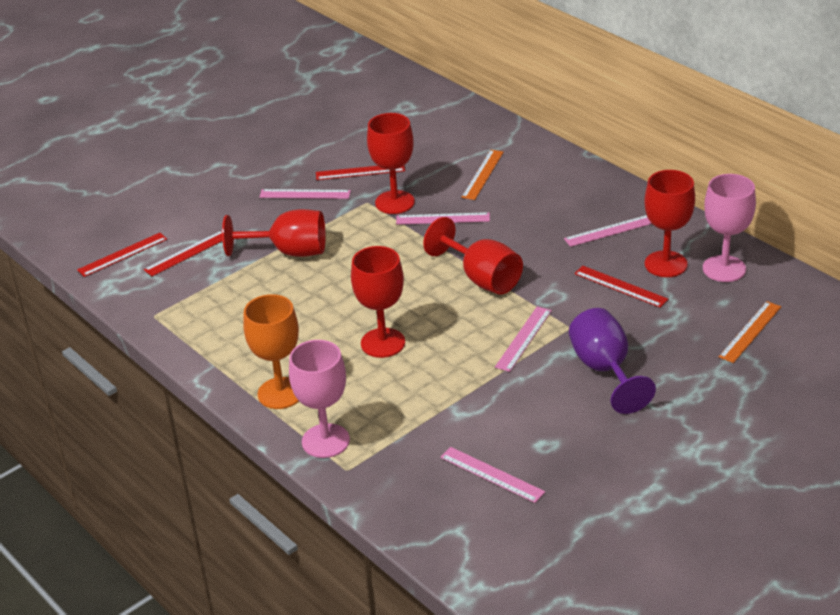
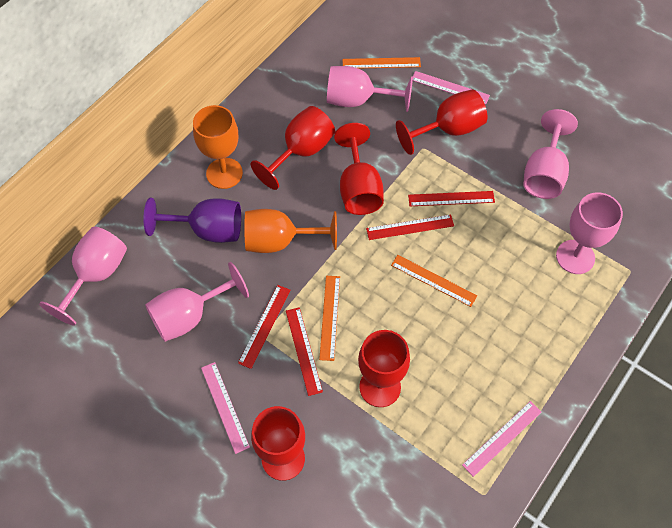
orange goblet: 1 -> 2
orange ruler: 2 -> 3
pink goblet: 2 -> 5
pink ruler: 5 -> 3

